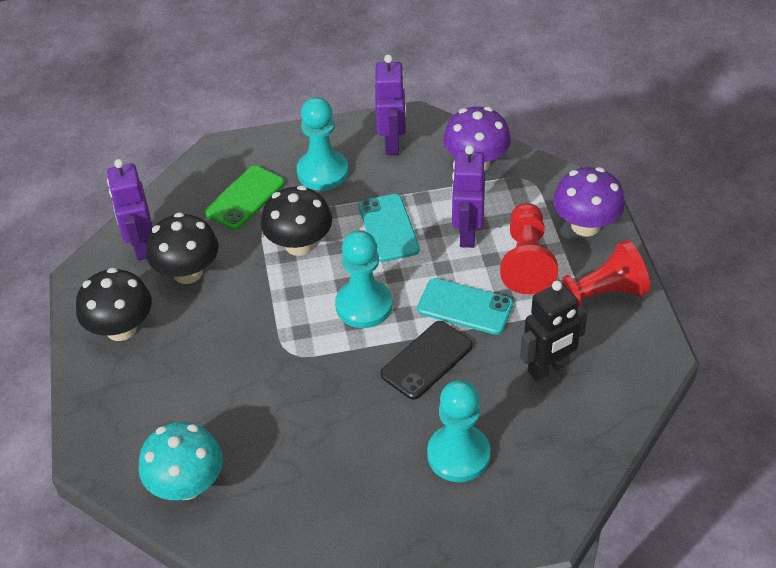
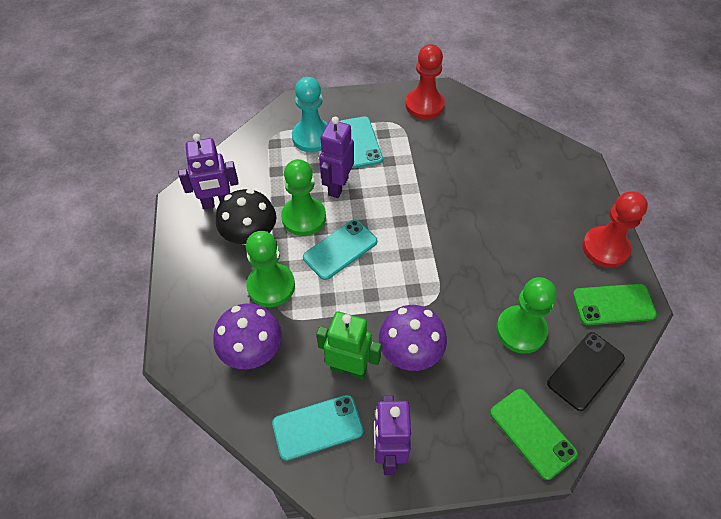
black mushroom: 3 -> 1
black robot: 1 -> 0
green pawn: 0 -> 3
green phone: 1 -> 2
green robot: 0 -> 1
turquoise mushroom: 1 -> 0
turquoise pawn: 3 -> 1
turquoise phone: 2 -> 3

